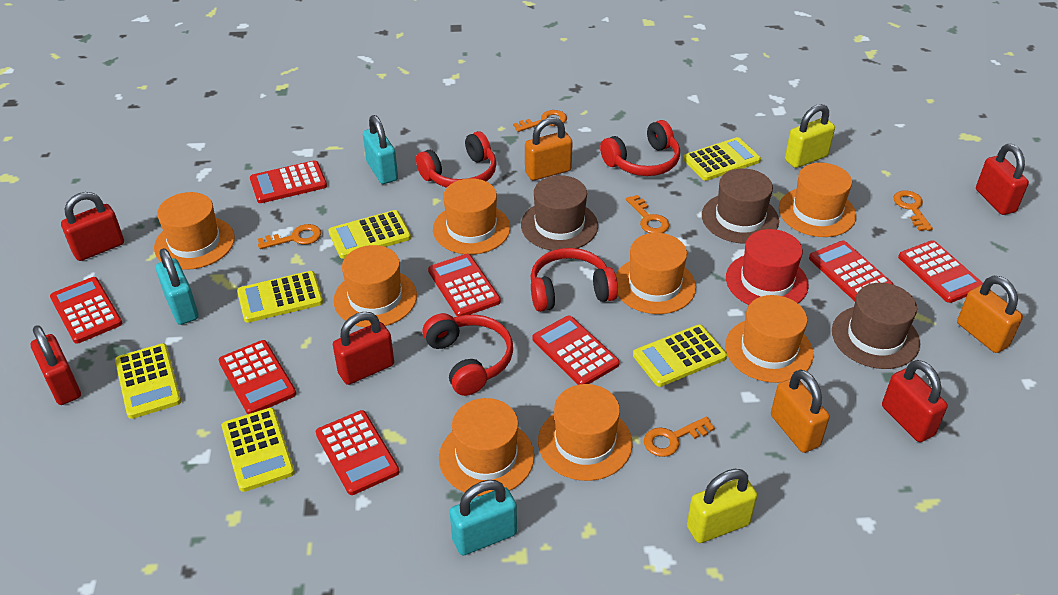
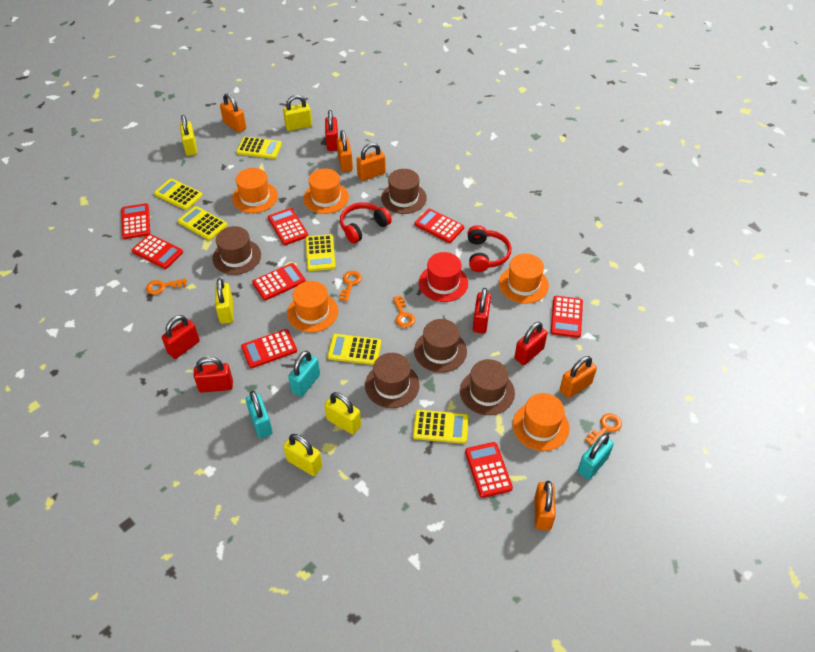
brown hat: 3 -> 5
orange hat: 8 -> 5
orange key: 5 -> 4
orange padlock: 3 -> 5
red headphones: 4 -> 2
yellow padlock: 2 -> 5

